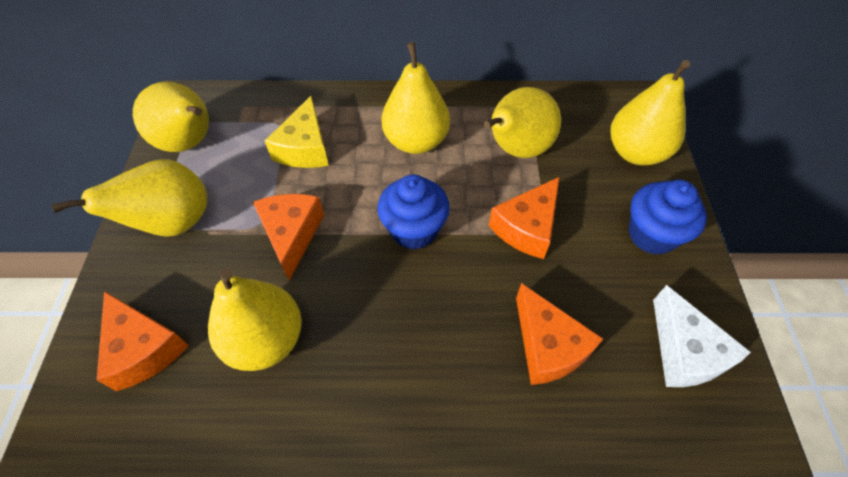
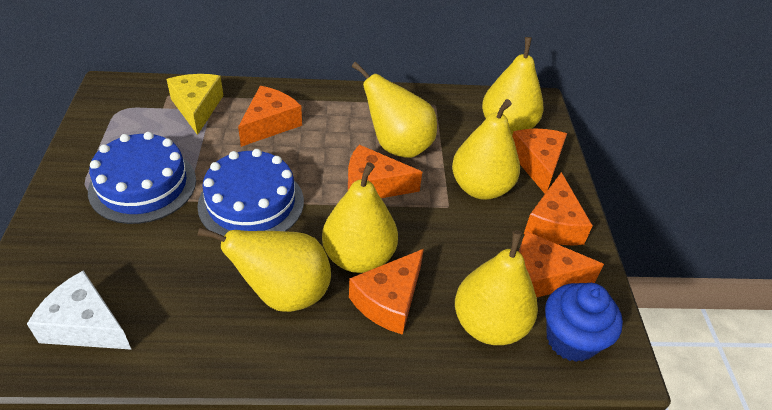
blue cake: 0 -> 2
blue cupcake: 2 -> 1
orange cheese: 4 -> 6

